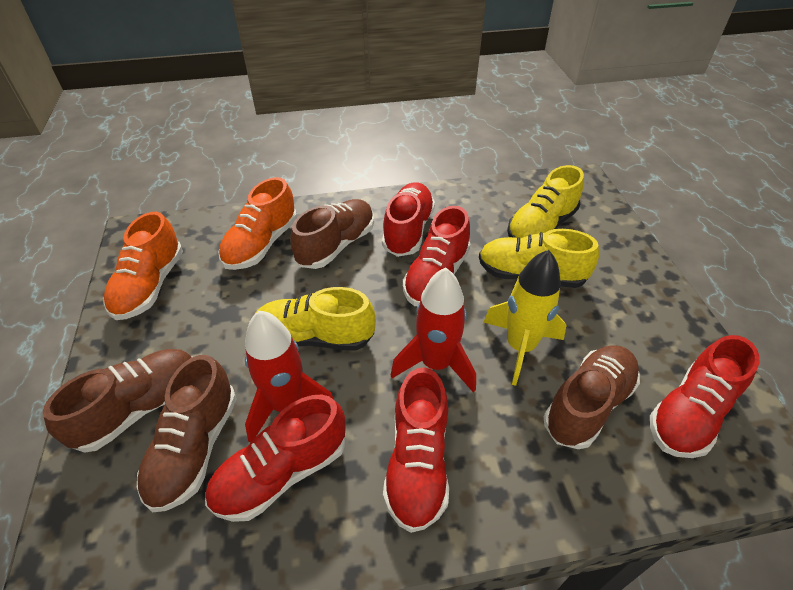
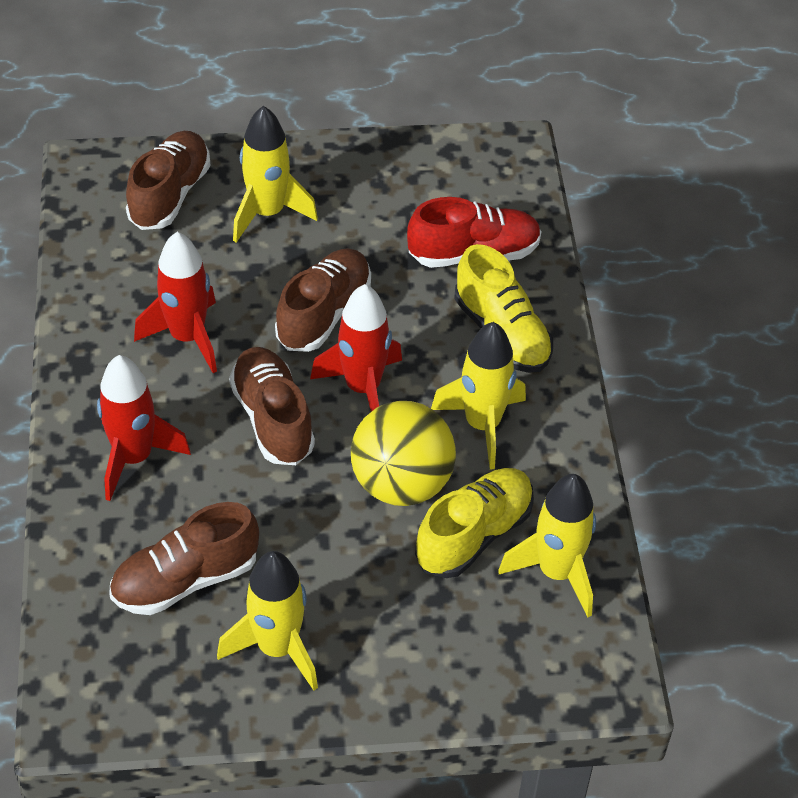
orange shoe: 2 -> 0
red rocket: 2 -> 3
red shoe: 5 -> 1
yellow ball: 0 -> 1
yellow rocket: 1 -> 4
yellow shoe: 3 -> 2

